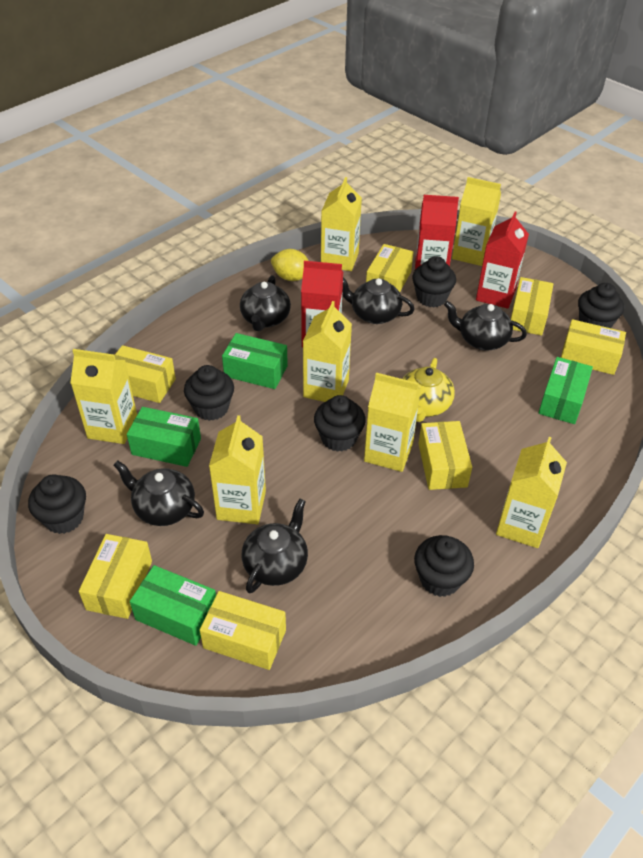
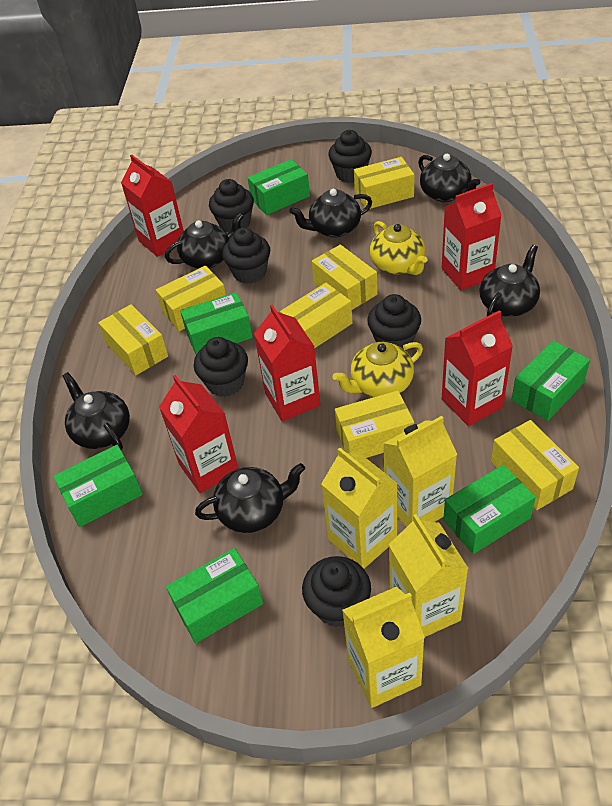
black teapot: 5 -> 6
green box: 4 -> 6
red carton: 3 -> 5
yellow carton: 7 -> 4
yellow lemon: 1 -> 0
yellow teapot: 1 -> 2

